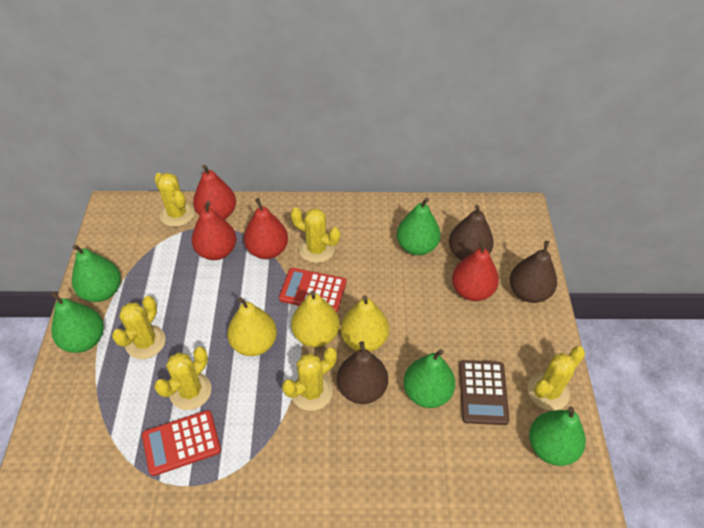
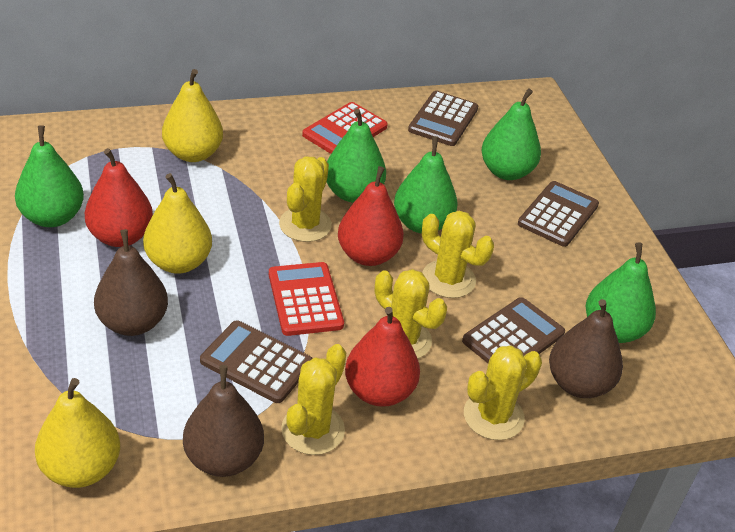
brown calculator: 1 -> 4
red pear: 4 -> 3
yellow cactus: 6 -> 5

